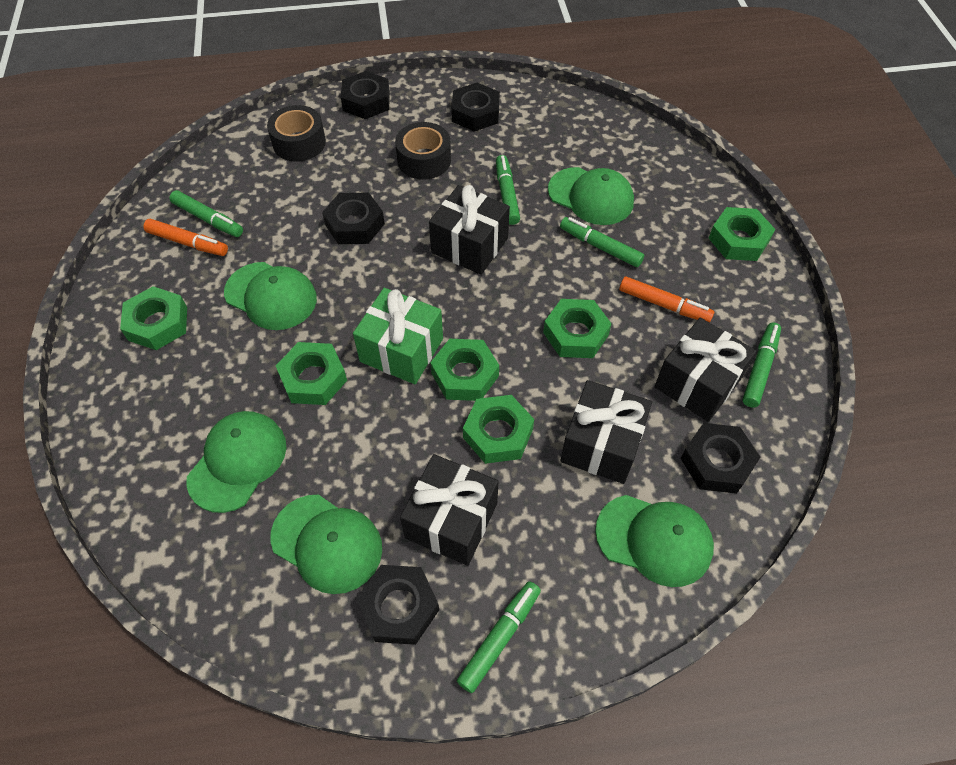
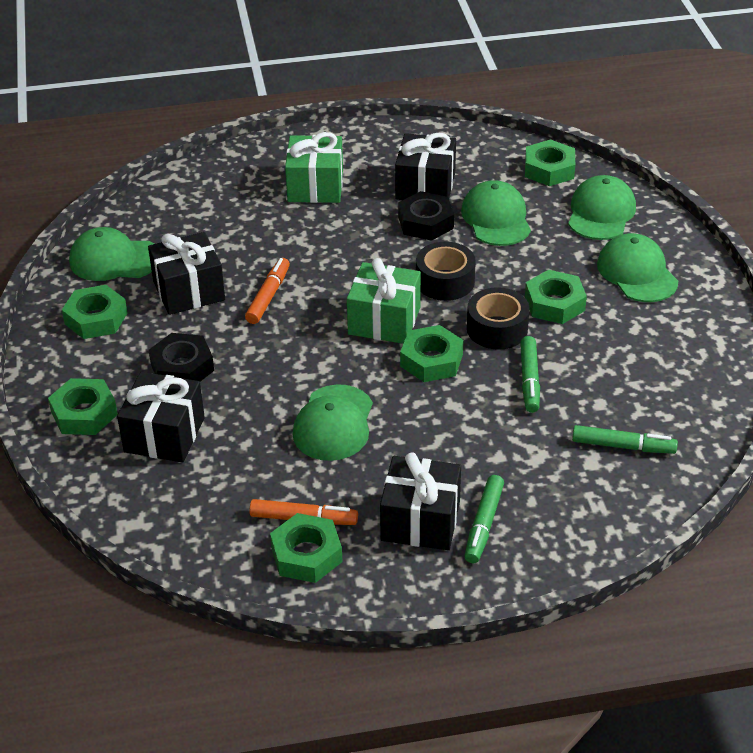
black nut: 5 -> 2
green gift: 1 -> 2
green marker: 5 -> 3

